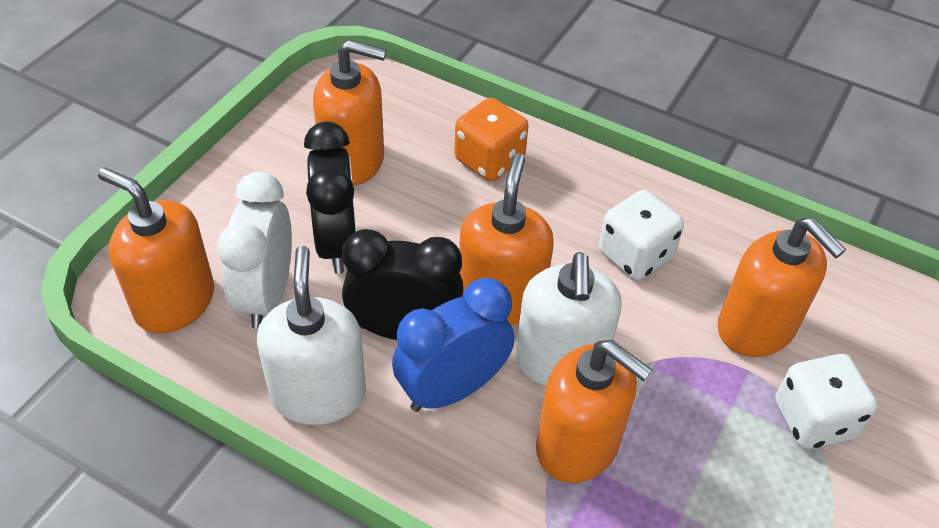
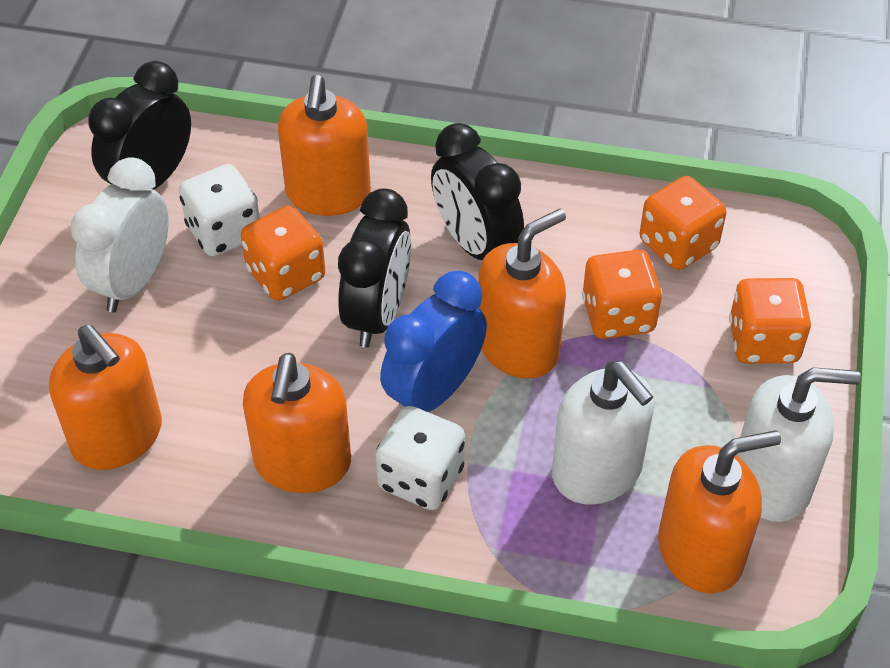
black clock: 2 -> 3
orange dice: 1 -> 4

